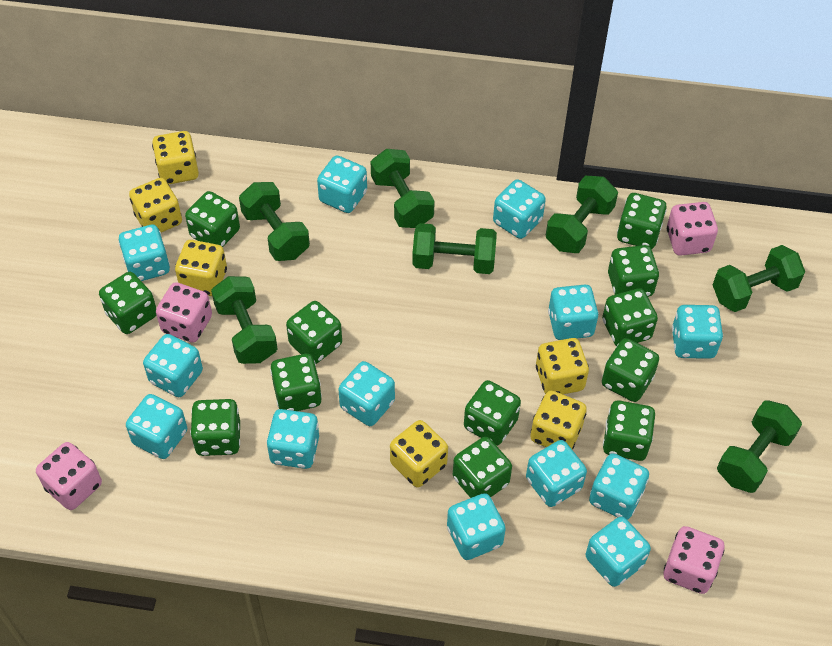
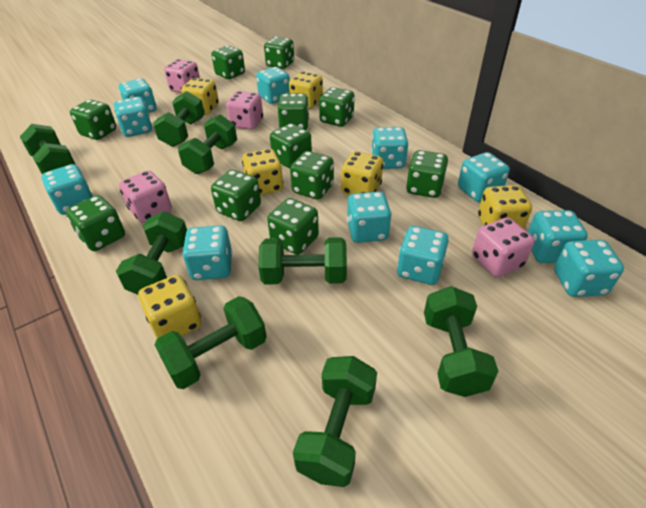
green dice: 12 -> 11
green dumbbell: 7 -> 8
turquoise dice: 13 -> 11

